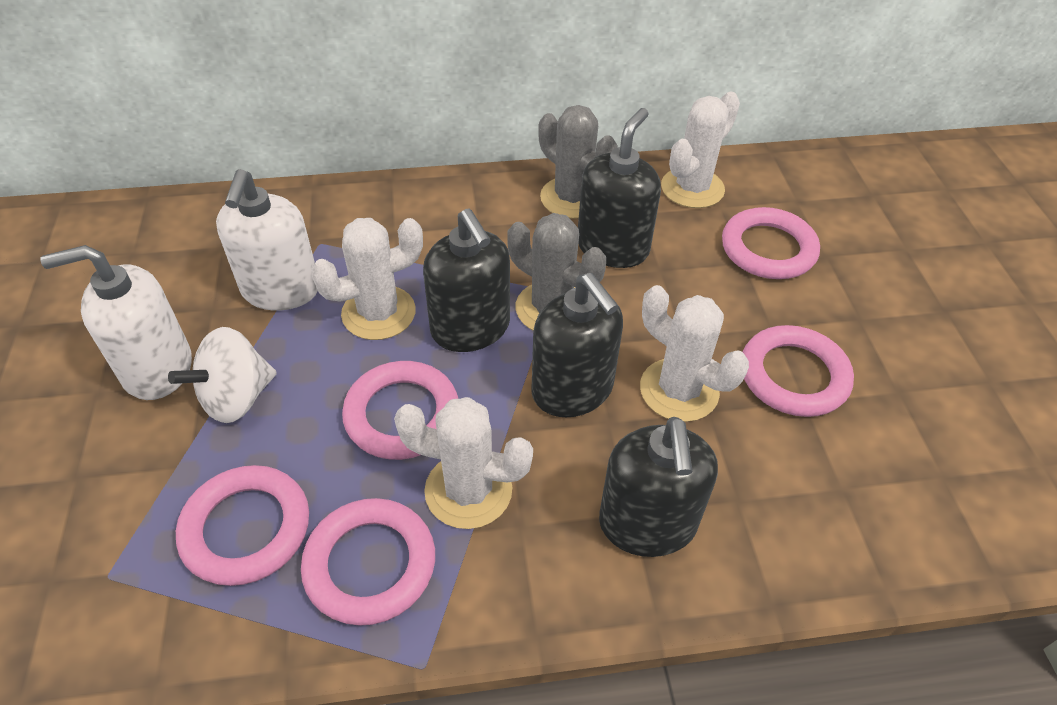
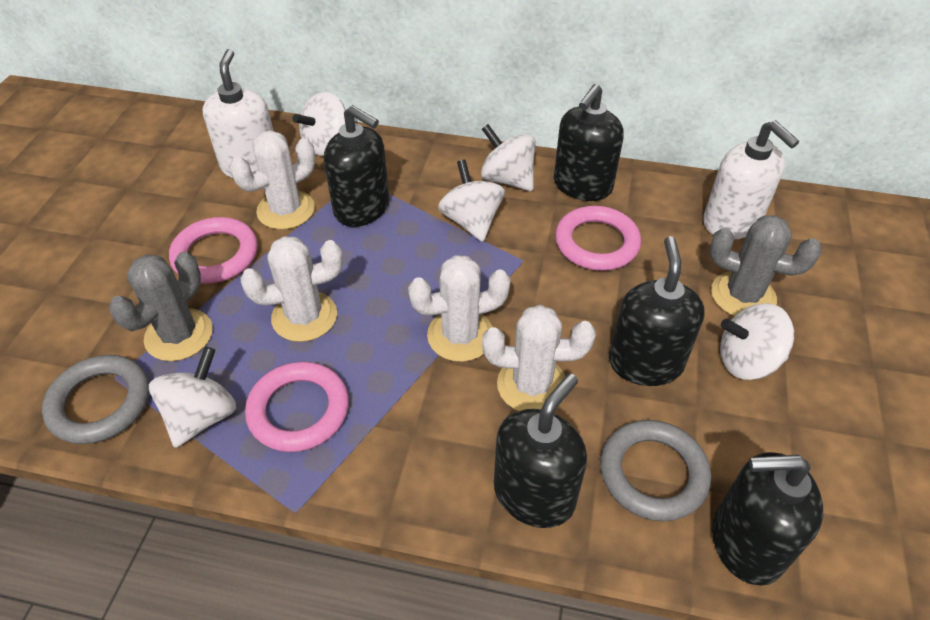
black soap dispenser: 4 -> 5
grey ring: 0 -> 2
pink ring: 5 -> 3
white spinning top: 1 -> 5

